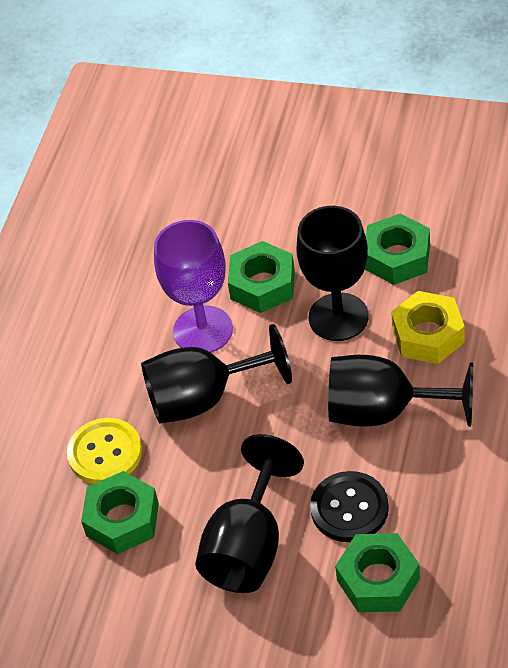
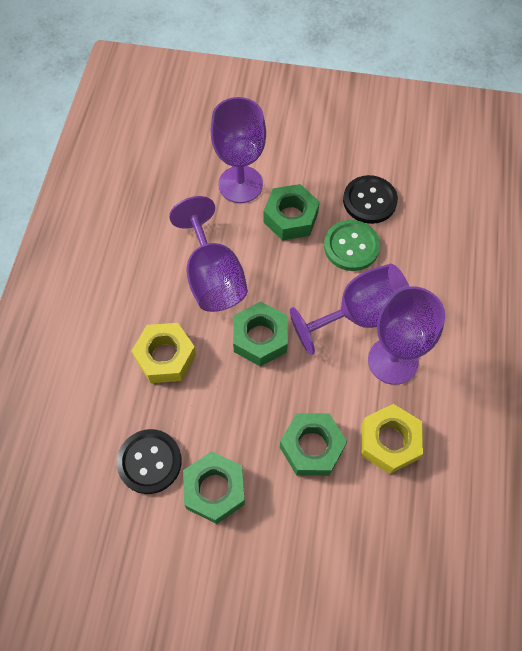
black button: 1 -> 2
black goblet: 4 -> 0
green button: 0 -> 1
purple goblet: 1 -> 4
yellow button: 1 -> 0
yellow nut: 1 -> 2

